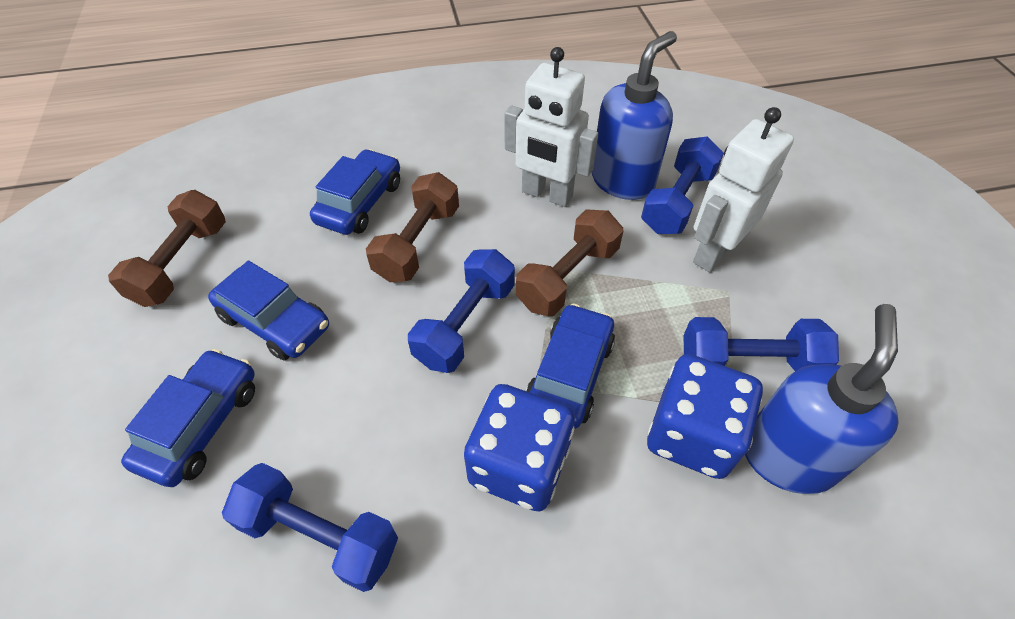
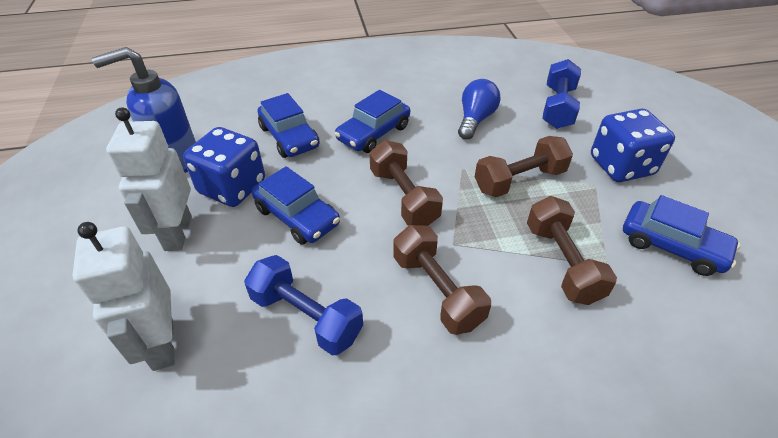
blue dumbbell: 4 -> 2
blue light bulb: 0 -> 1
blue soap dispenser: 2 -> 1
brown dumbbell: 3 -> 4

